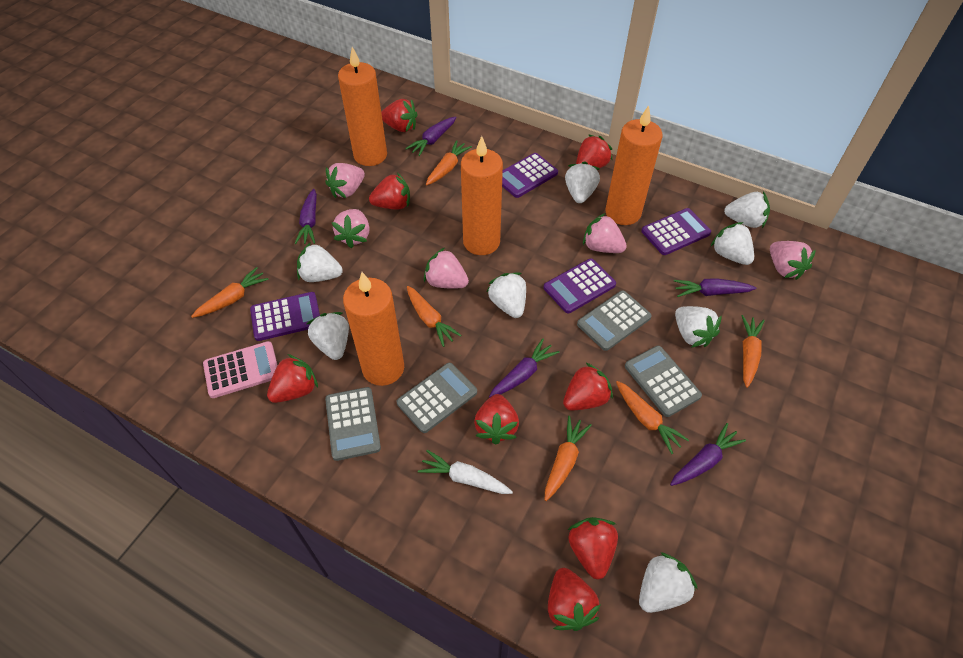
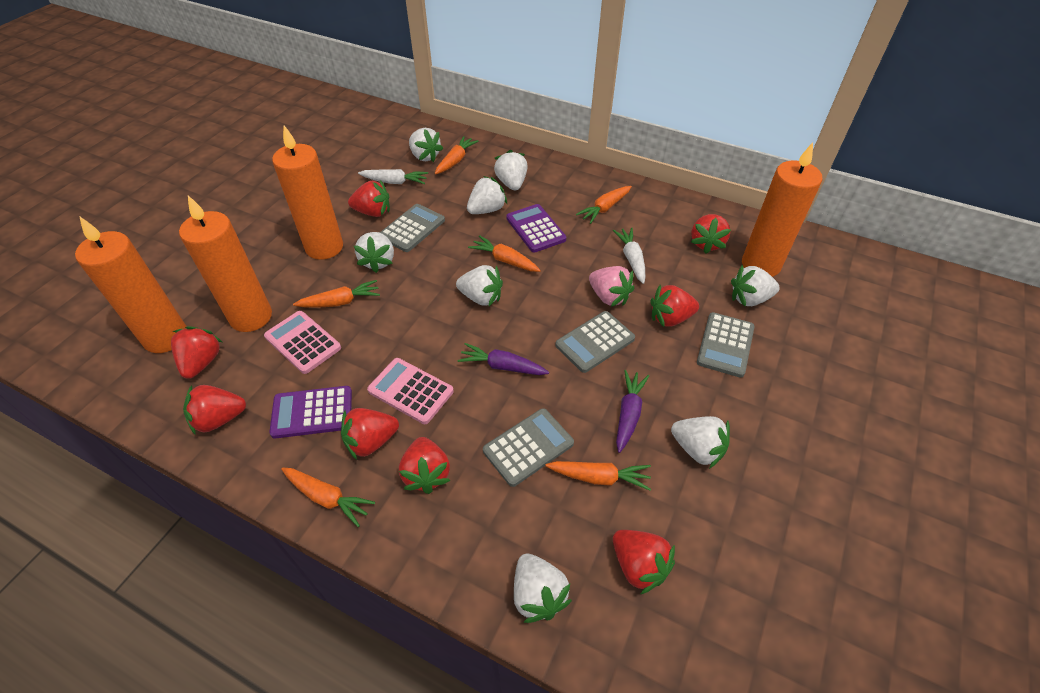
pink calculator: 1 -> 2
pink strawberry: 5 -> 1
purple calculator: 4 -> 2
purple carrot: 5 -> 2
white carrot: 1 -> 2

